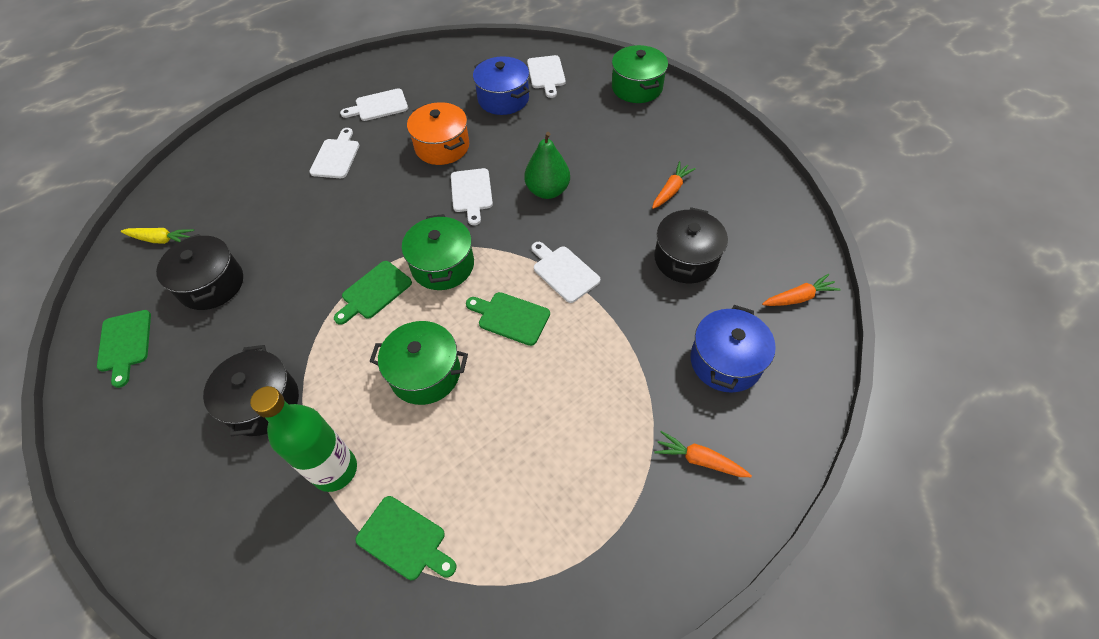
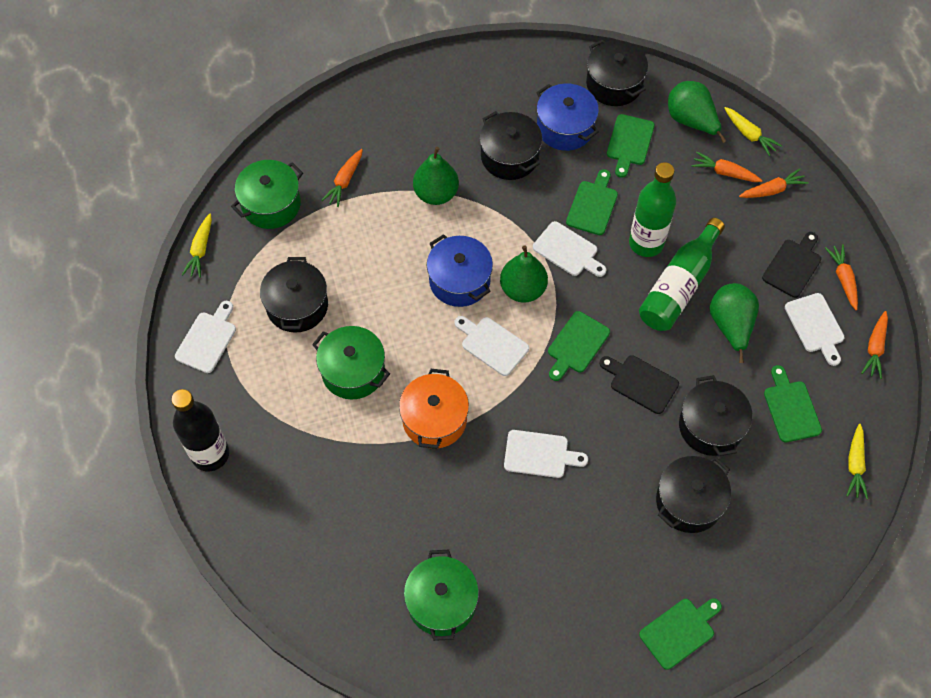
black bottle: 0 -> 1
black cutting board: 0 -> 2
black pot: 3 -> 5
green bottle: 1 -> 2
green cutting board: 4 -> 5
green pear: 1 -> 4
orange carrot: 3 -> 5
yellow carrot: 1 -> 3

